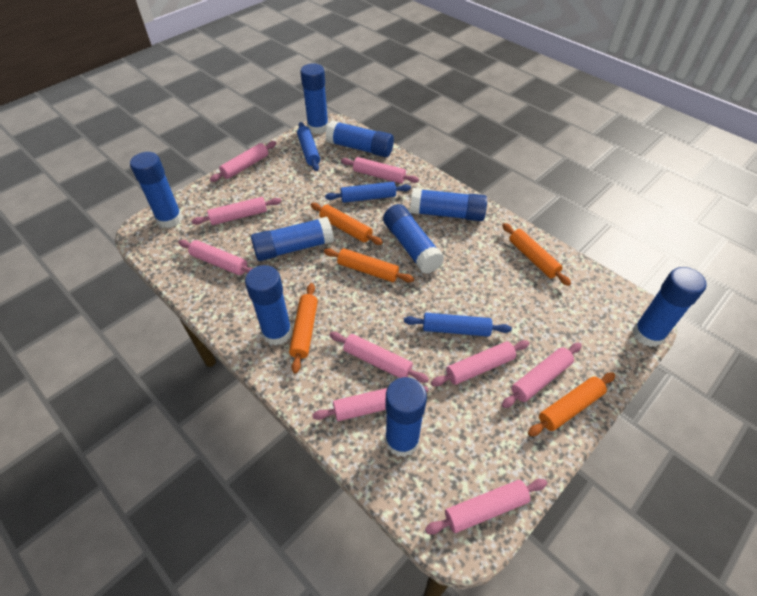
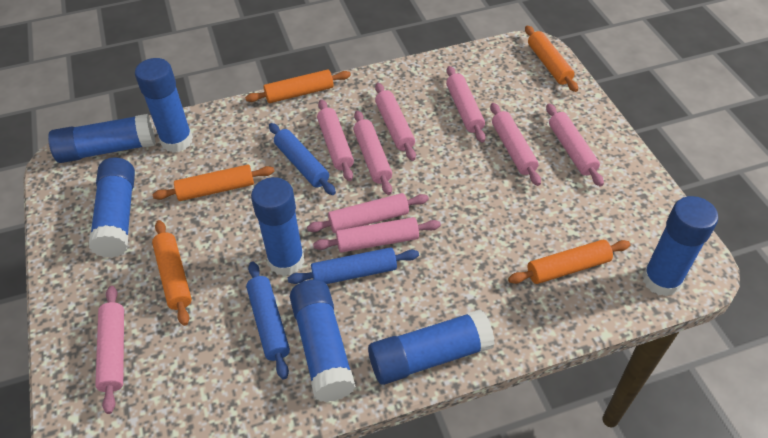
blue glue stick: 9 -> 7

